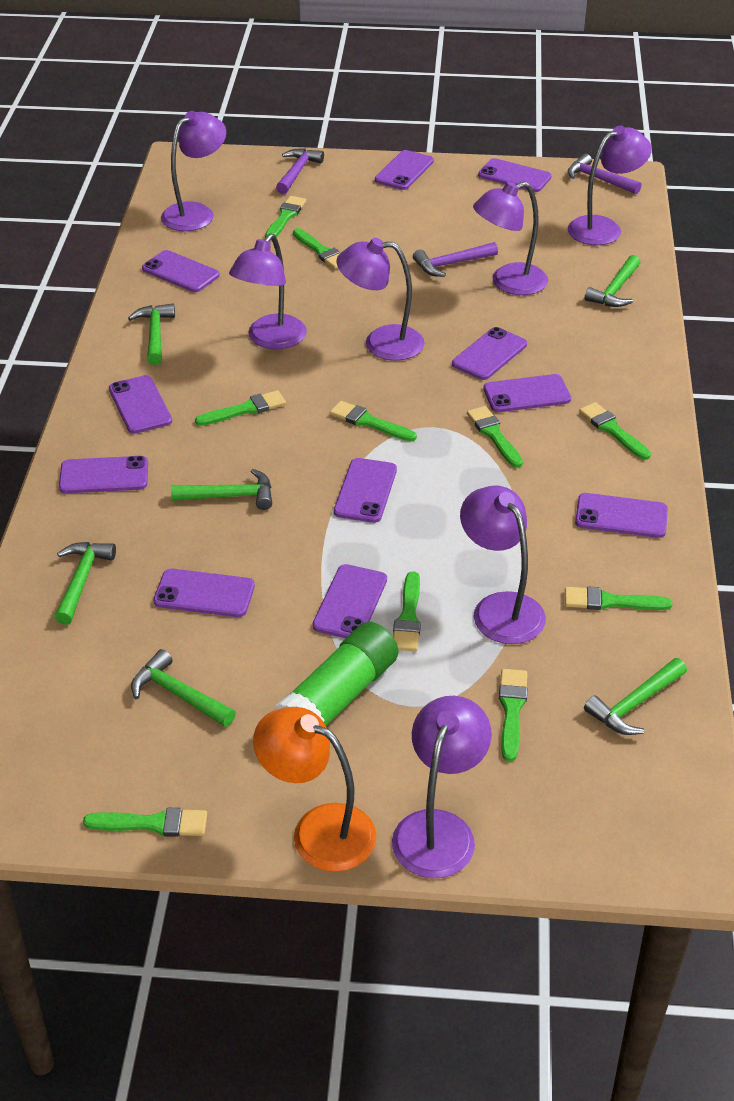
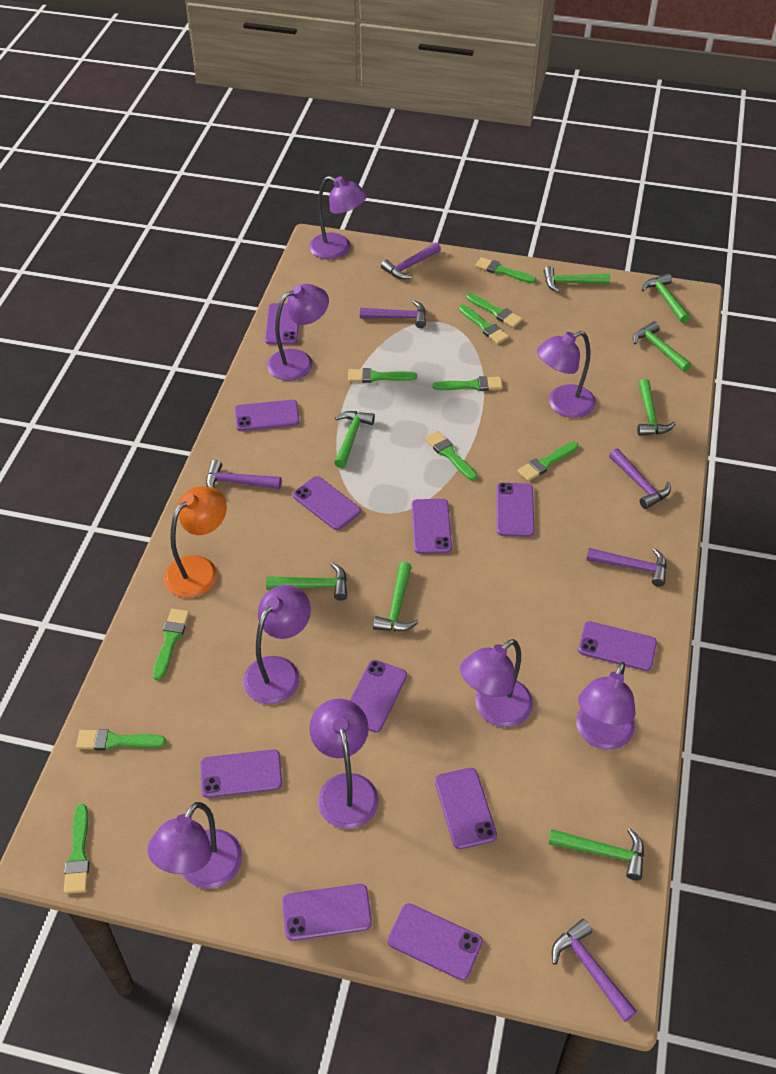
green glue stick: 1 -> 0
green hammer: 6 -> 8
purple hammer: 3 -> 6
purple lamp: 7 -> 8

